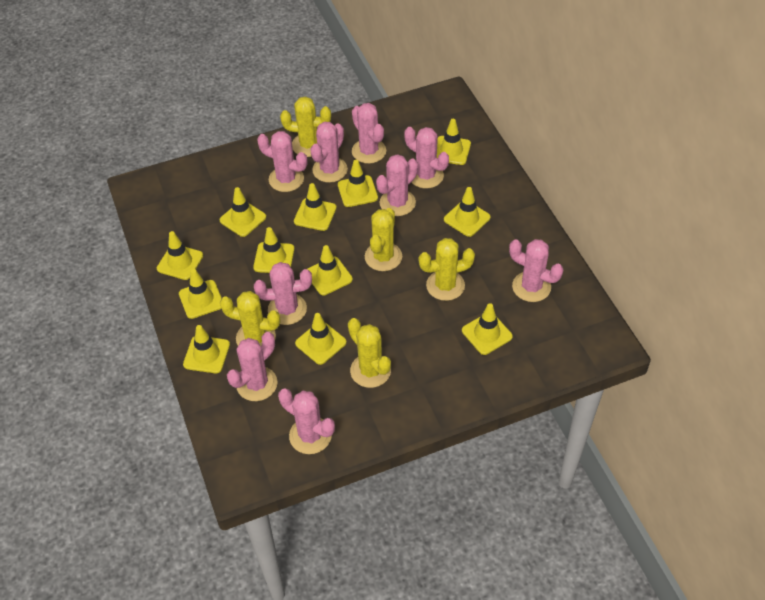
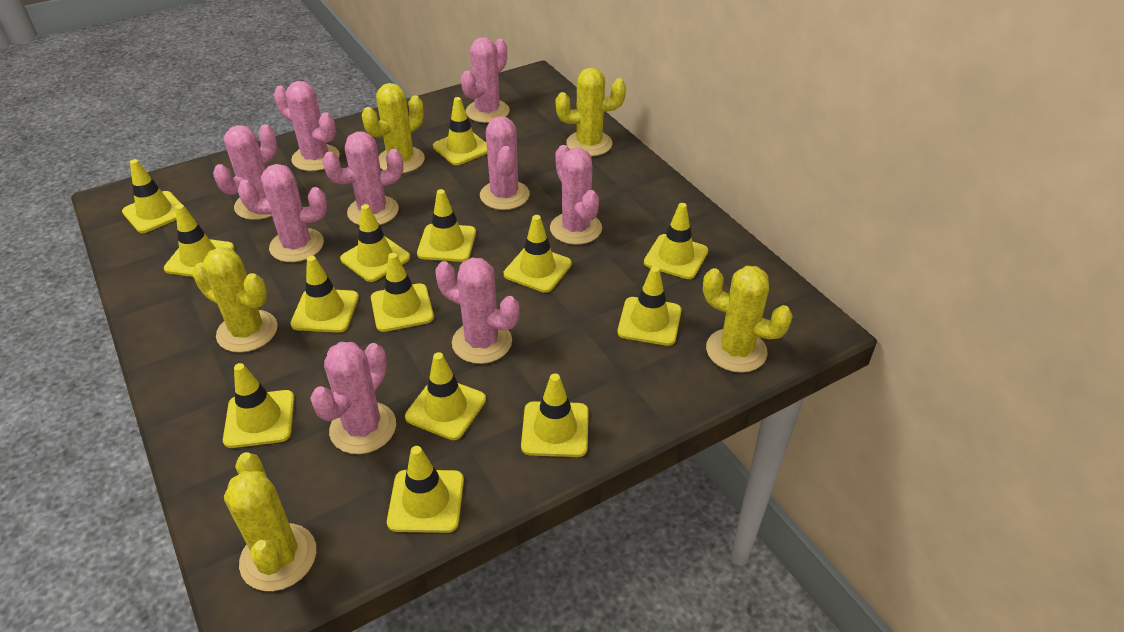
yellow traffic cone: 12 -> 14

